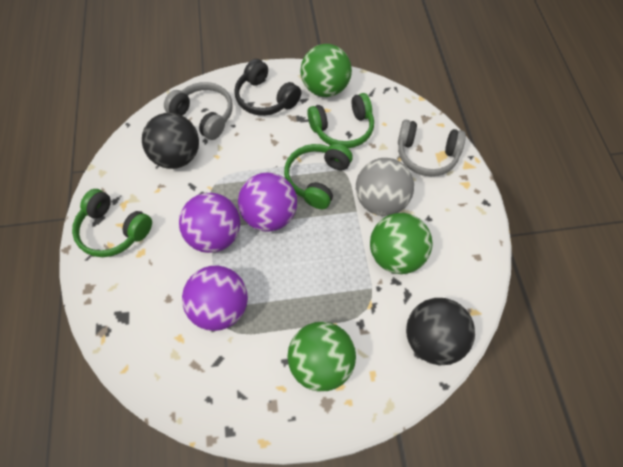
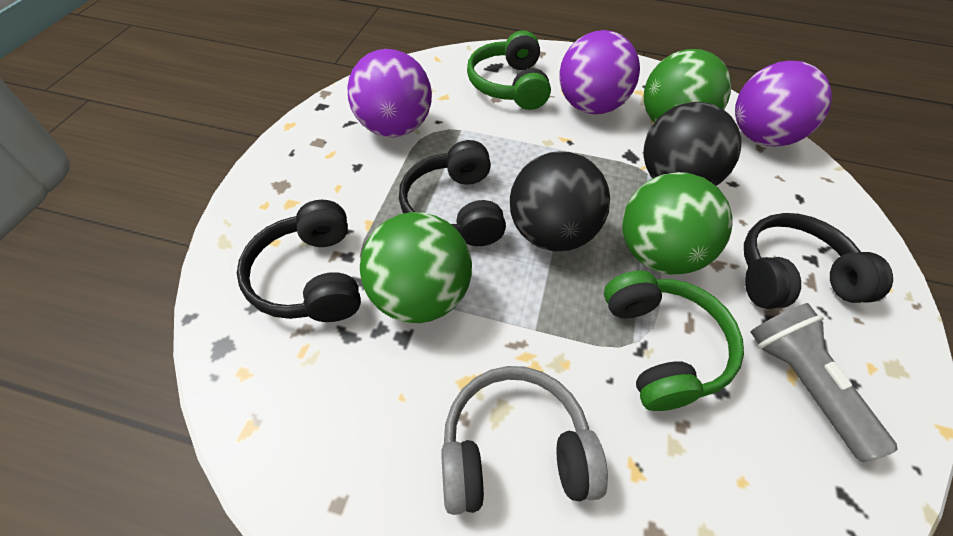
black headphones: 1 -> 3
green headphones: 3 -> 2
grey ball: 1 -> 0
grey flashlight: 0 -> 1
grey headphones: 2 -> 1

